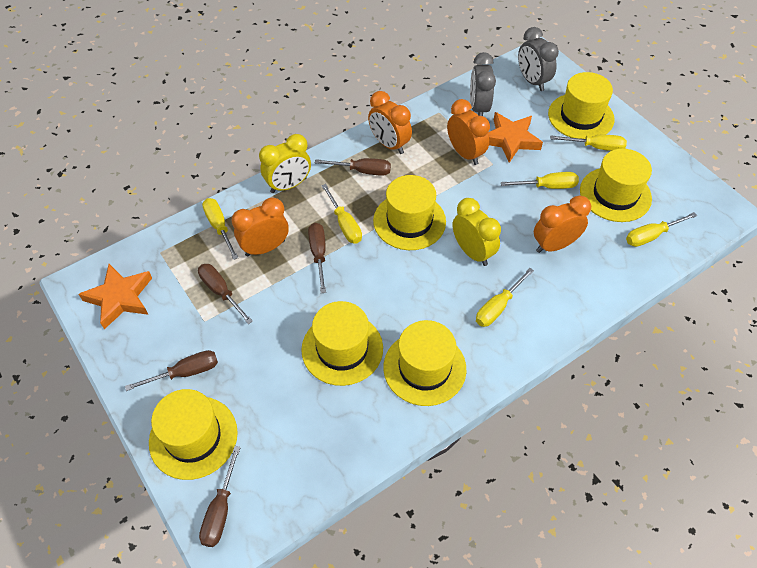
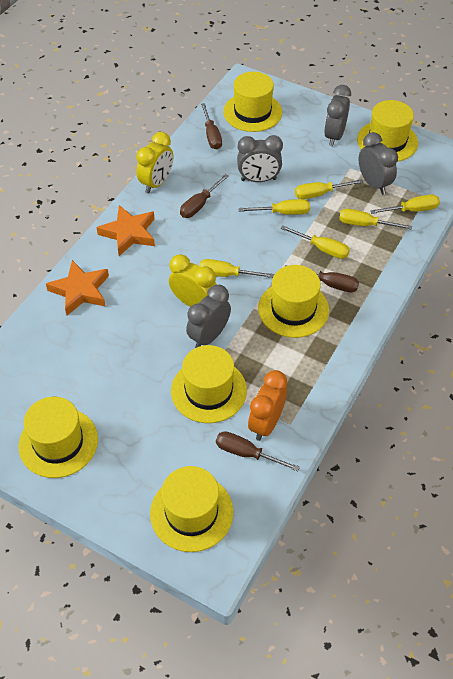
brown screwdriver: 5 -> 4
grey clock: 2 -> 4
orange clock: 4 -> 1

